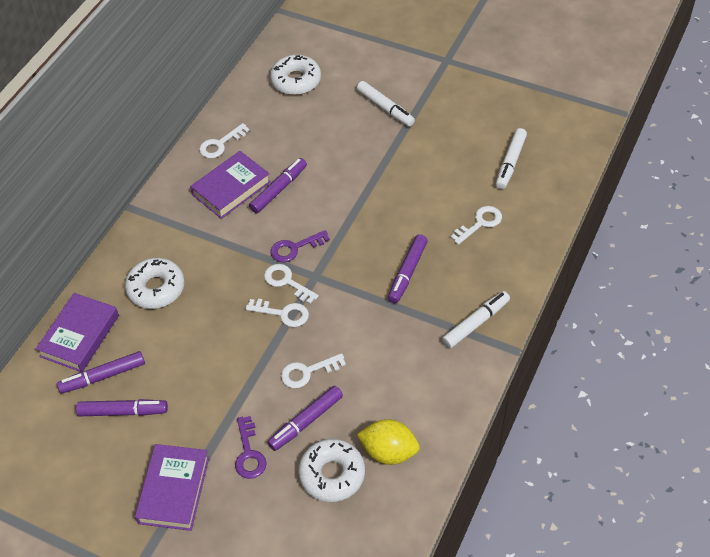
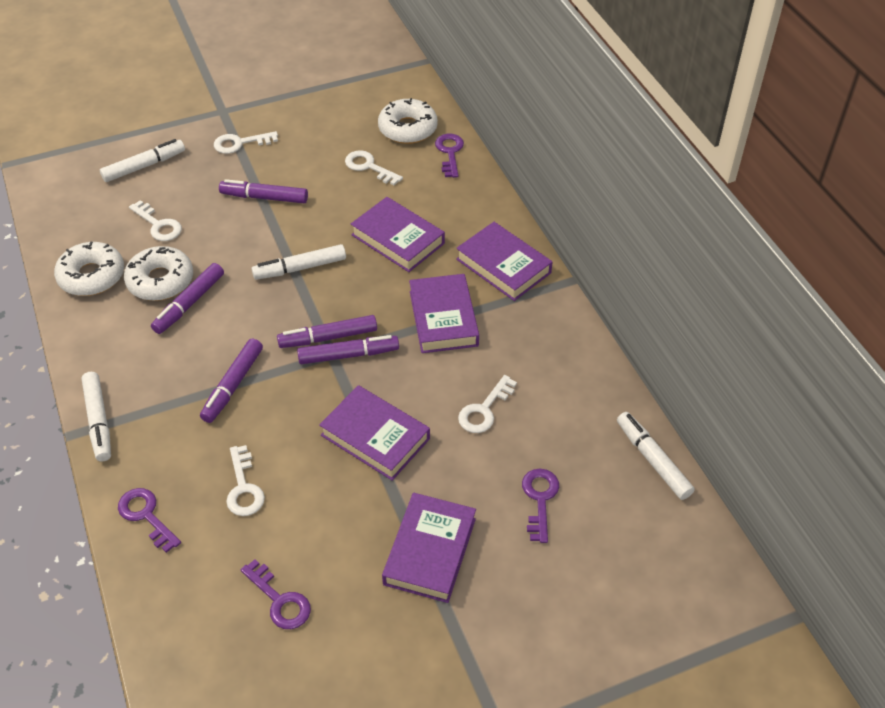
purple book: 3 -> 5
purple key: 2 -> 4
white marker: 3 -> 4
yellow lemon: 1 -> 0

